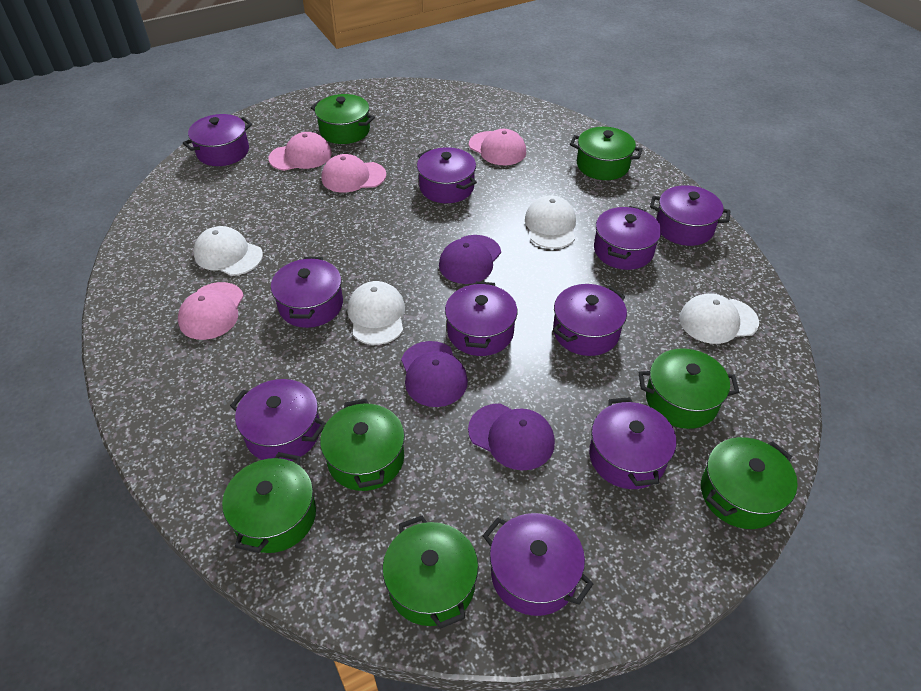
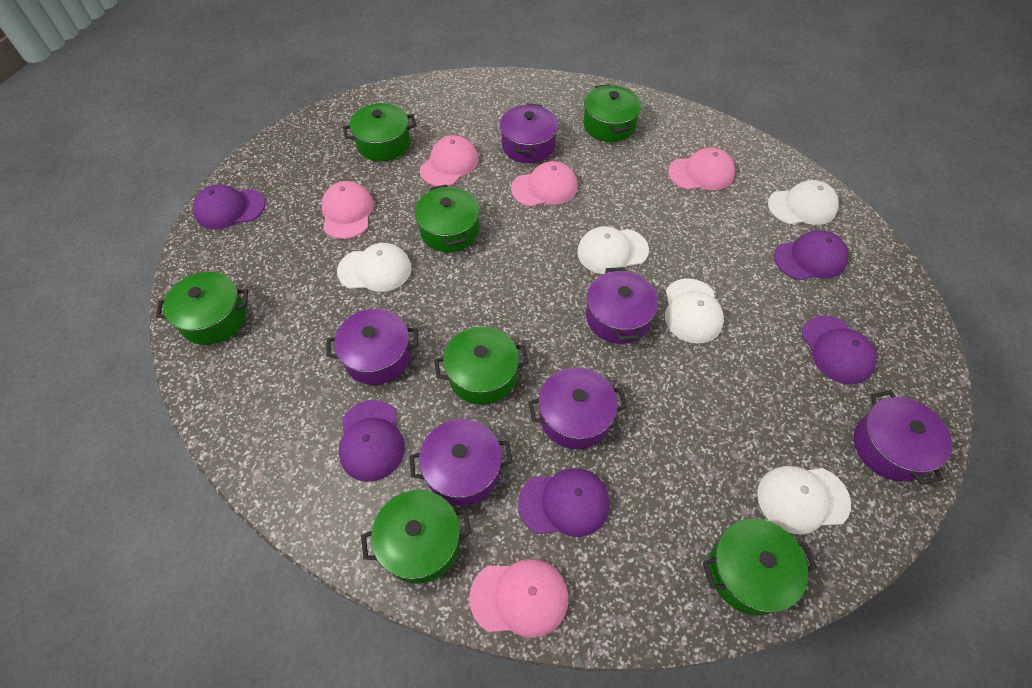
pink cap: 4 -> 5
purple cap: 3 -> 5
purple pot: 10 -> 6
white cap: 4 -> 5

